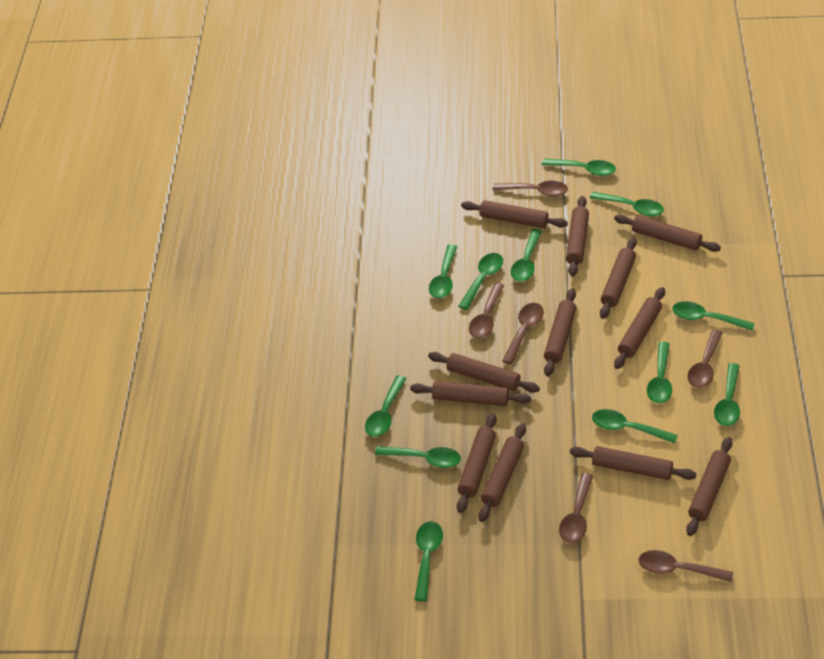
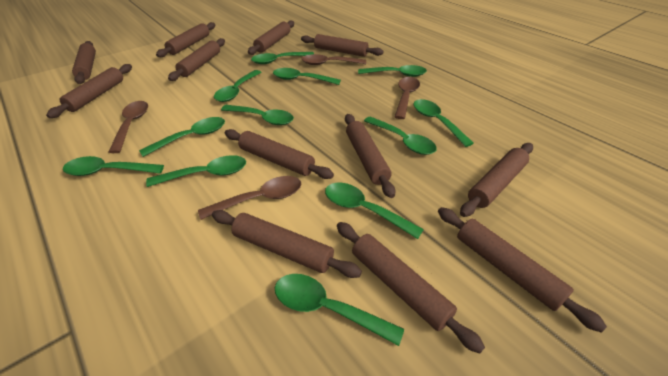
brown spoon: 6 -> 4

